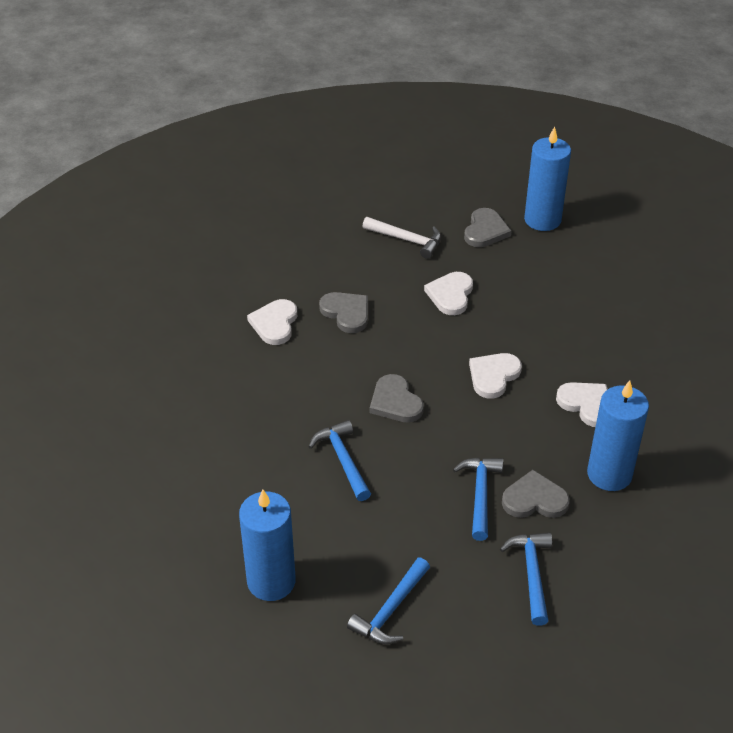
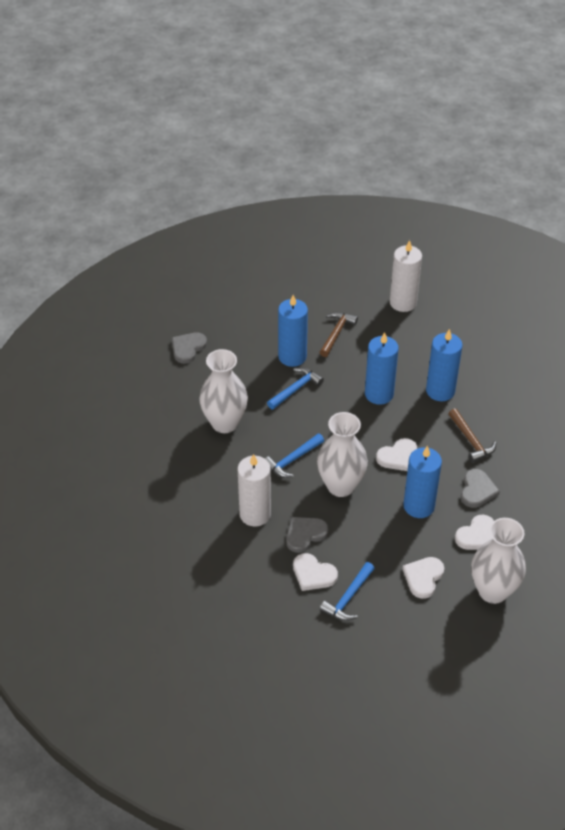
blue candle: 3 -> 4
blue hammer: 4 -> 3
brown hammer: 0 -> 2
grey heart: 4 -> 3
white candle: 0 -> 2
white hammer: 1 -> 0
white vase: 0 -> 3

